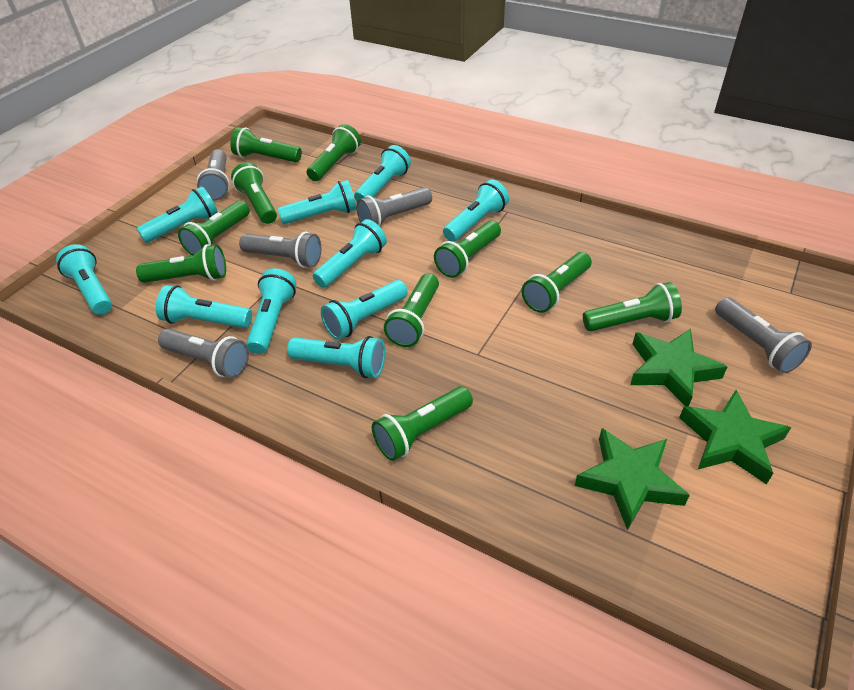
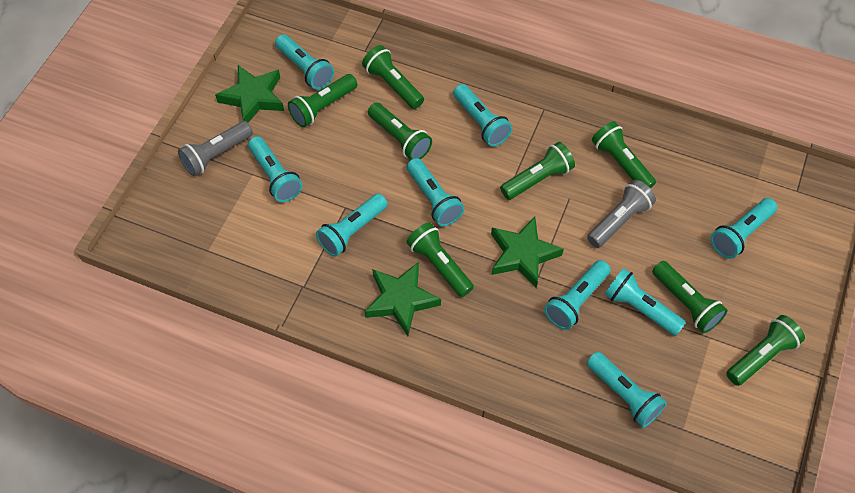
green flashlight: 10 -> 8
grey flashlight: 5 -> 2
turquoise flashlight: 10 -> 9

